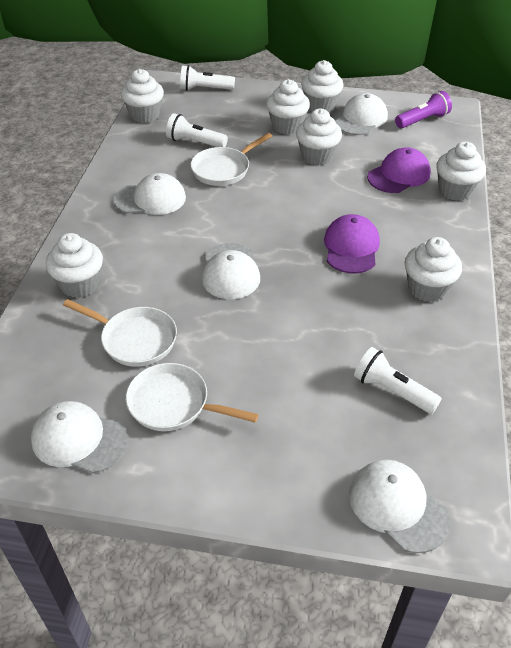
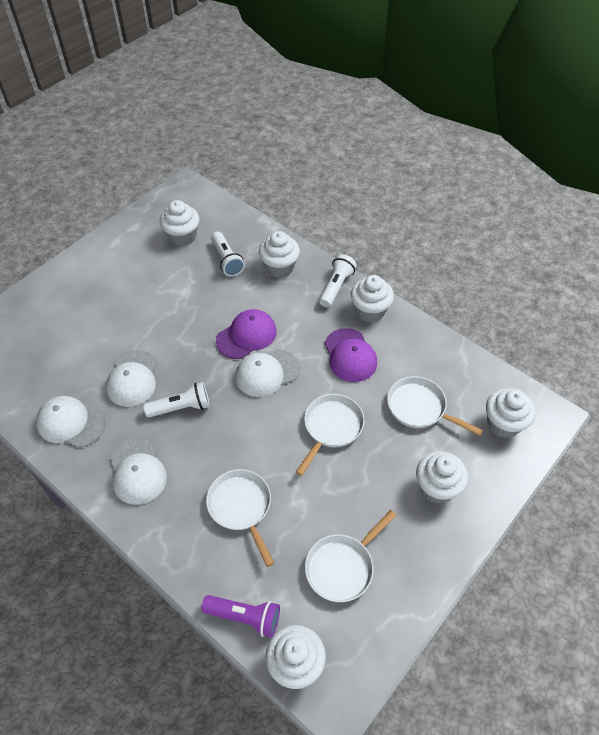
white cap: 5 -> 4
white cupcake: 7 -> 6
white pan: 3 -> 4

